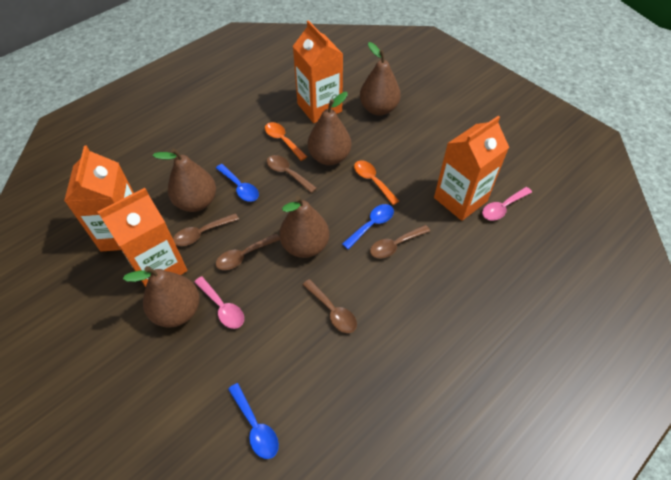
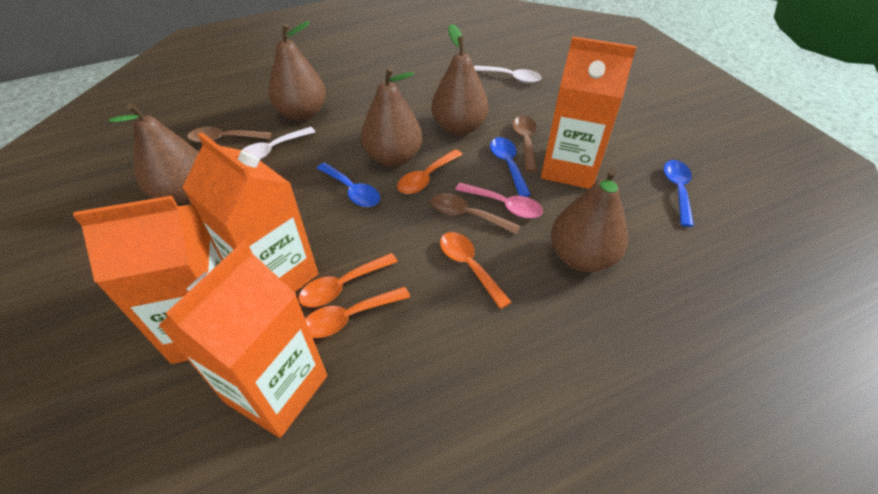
brown spoon: 5 -> 3
orange spoon: 2 -> 4
pink spoon: 2 -> 1
white spoon: 0 -> 2

